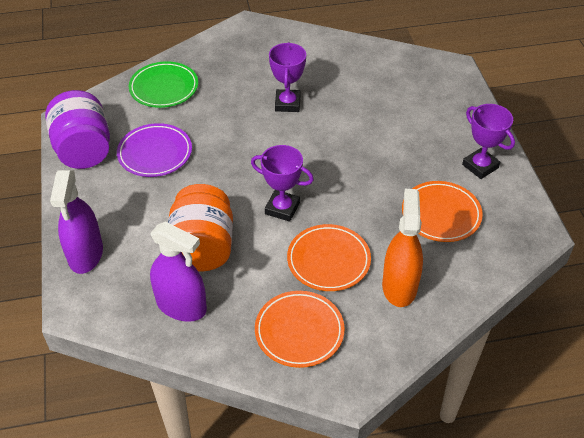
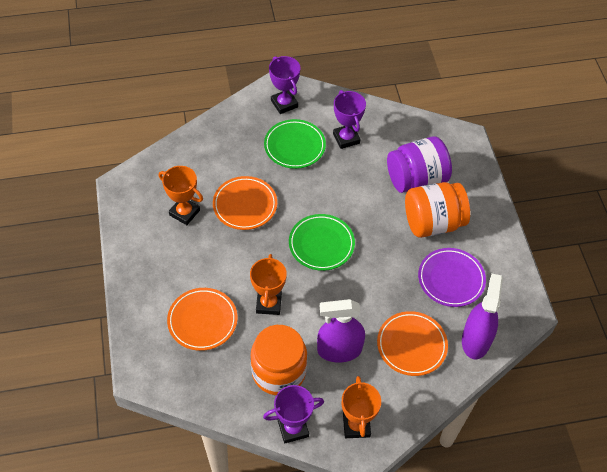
green plate: 1 -> 2
orange jar: 1 -> 2
orange spray bottle: 1 -> 0
orange trophy: 0 -> 3

